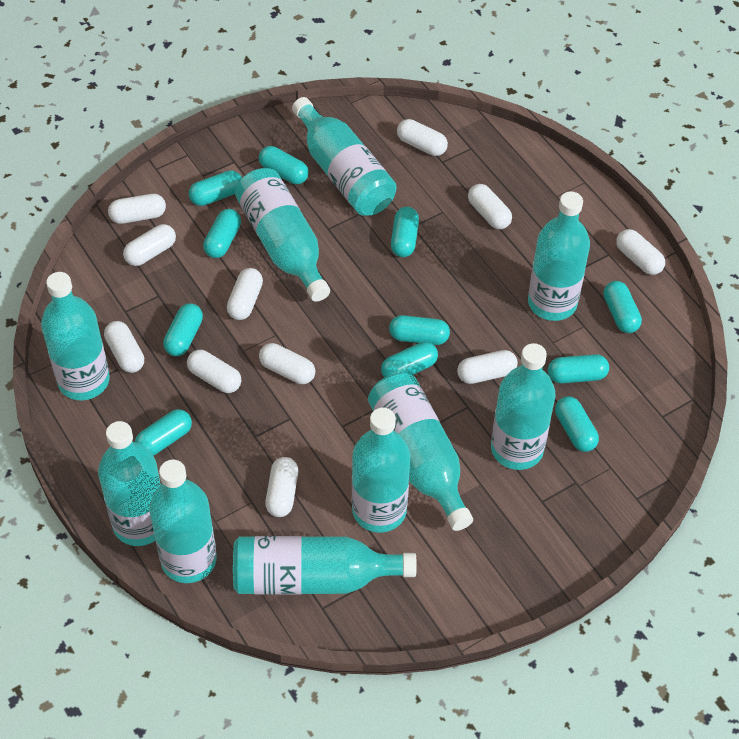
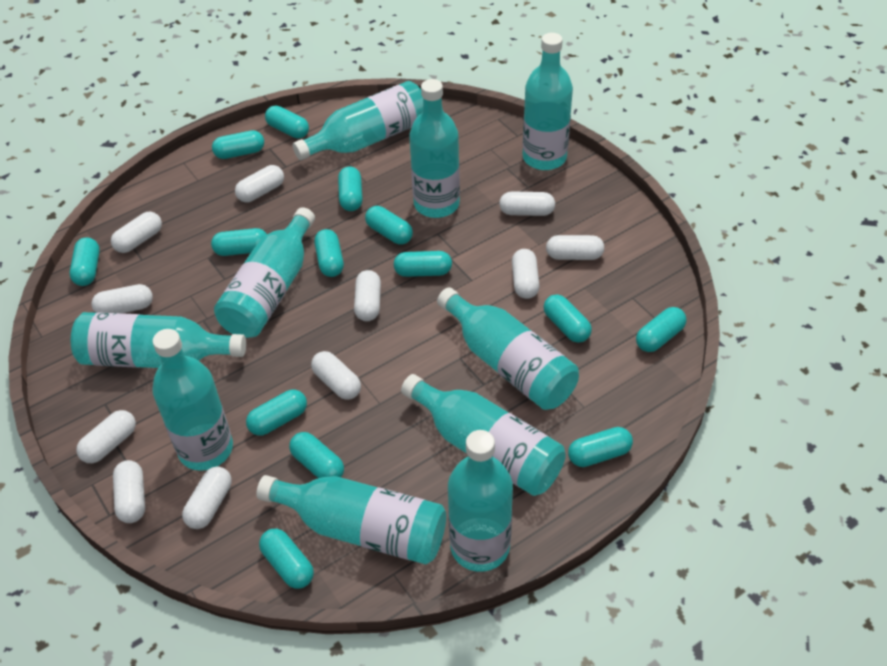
turquoise capsule: 11 -> 14

